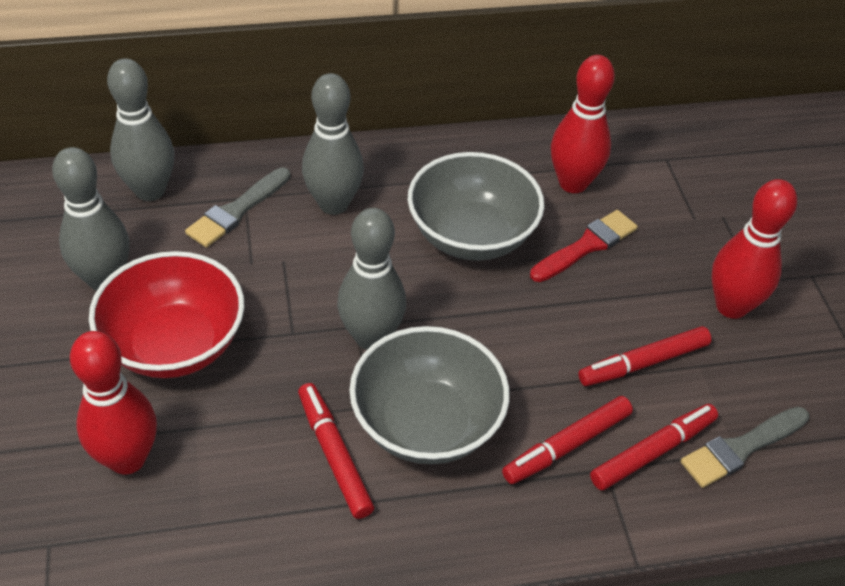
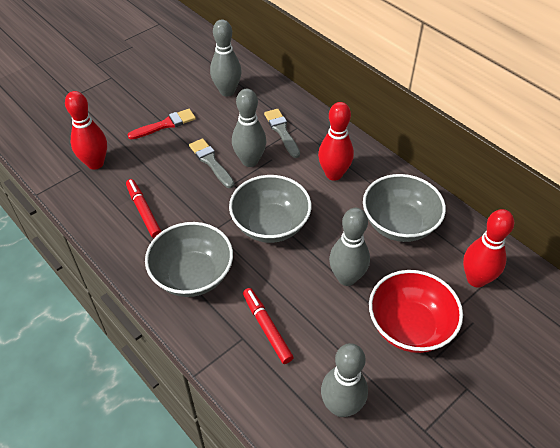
grey bowl: 2 -> 3
red marker: 4 -> 2

